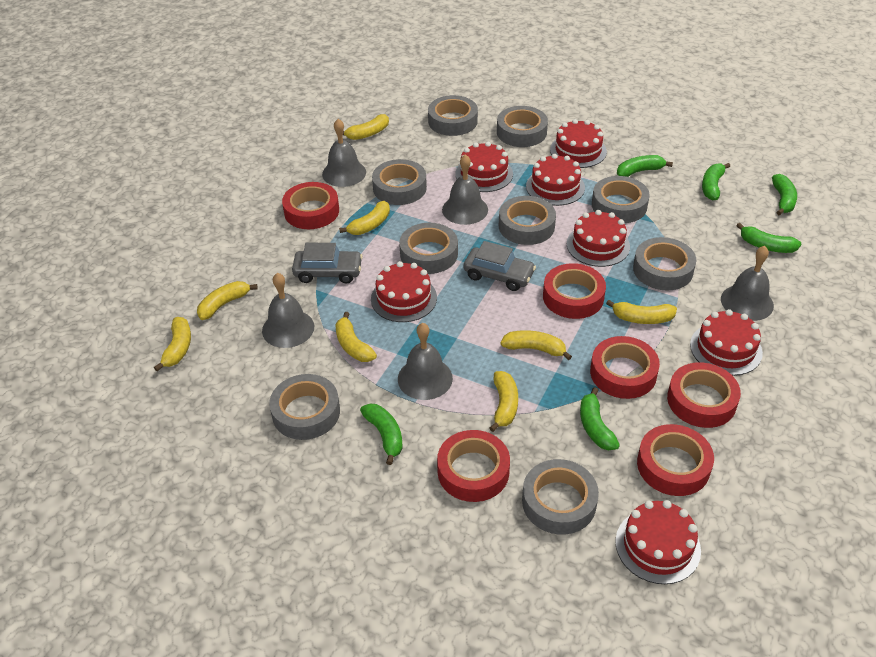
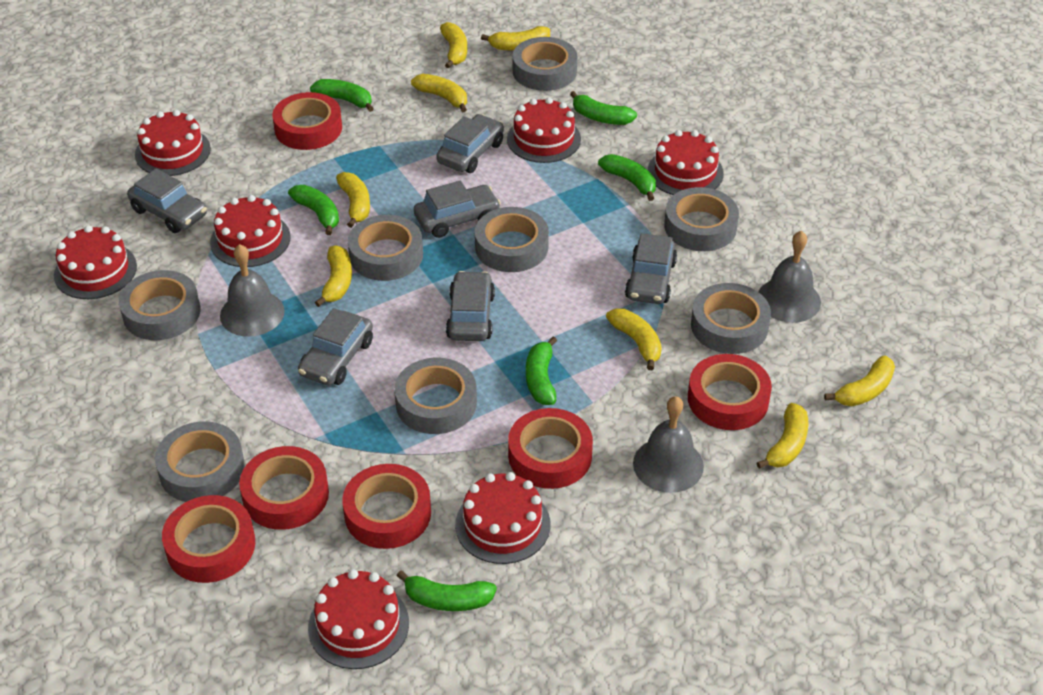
grey bell: 5 -> 3
grey car: 2 -> 6
grey tape: 9 -> 8

